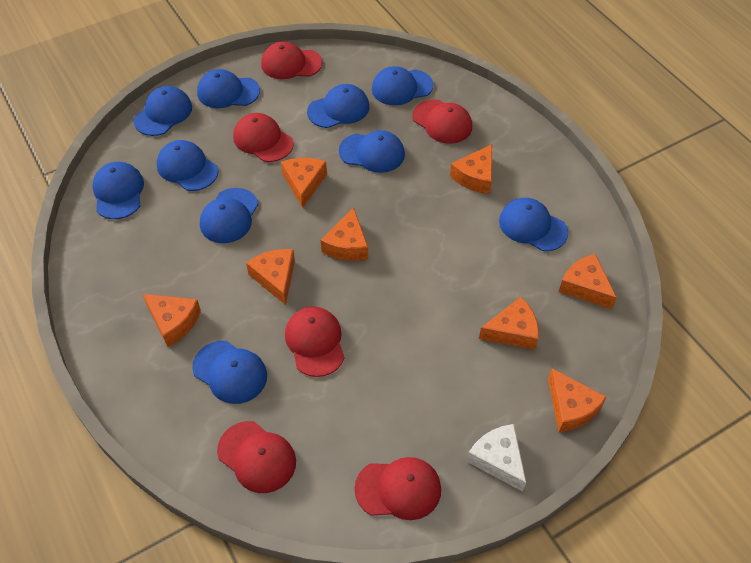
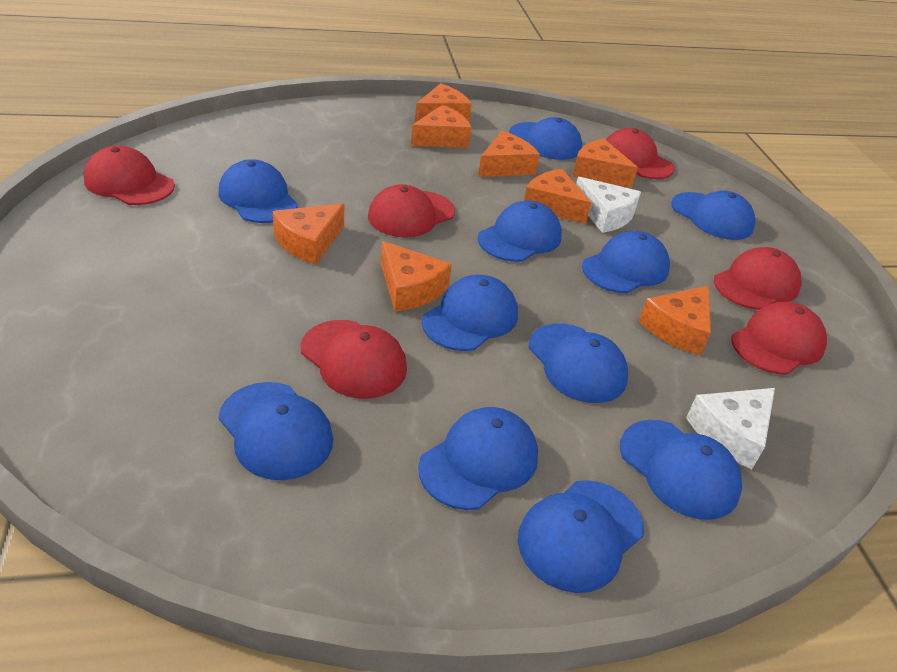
blue cap: 10 -> 11
white cheese: 1 -> 2

